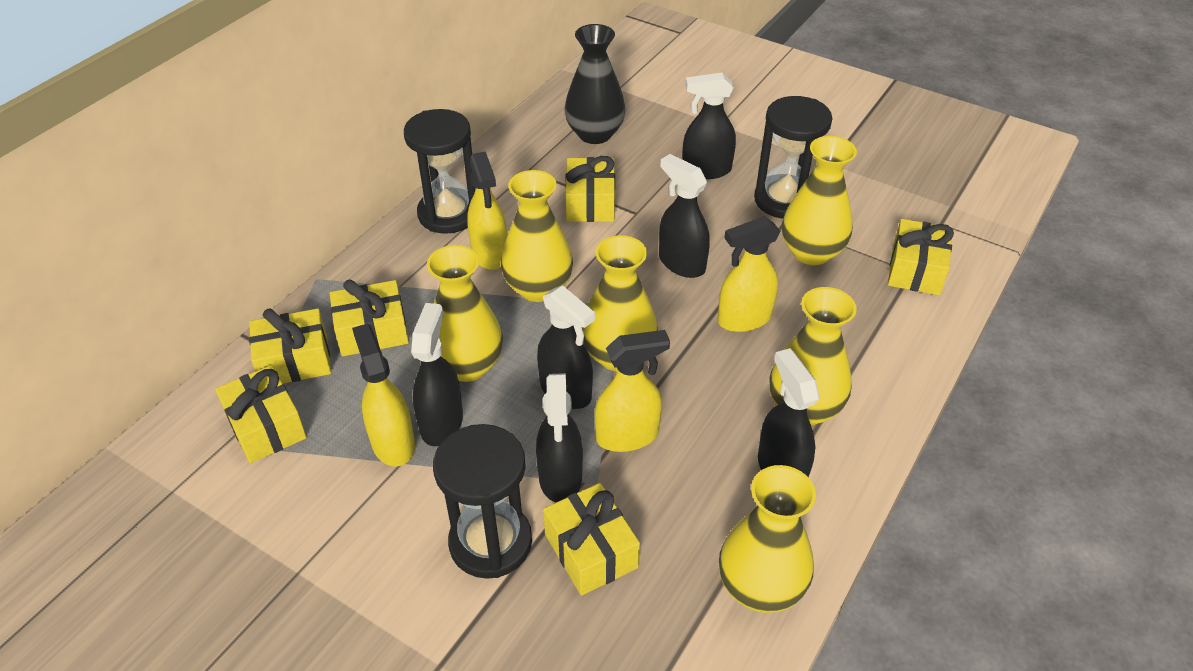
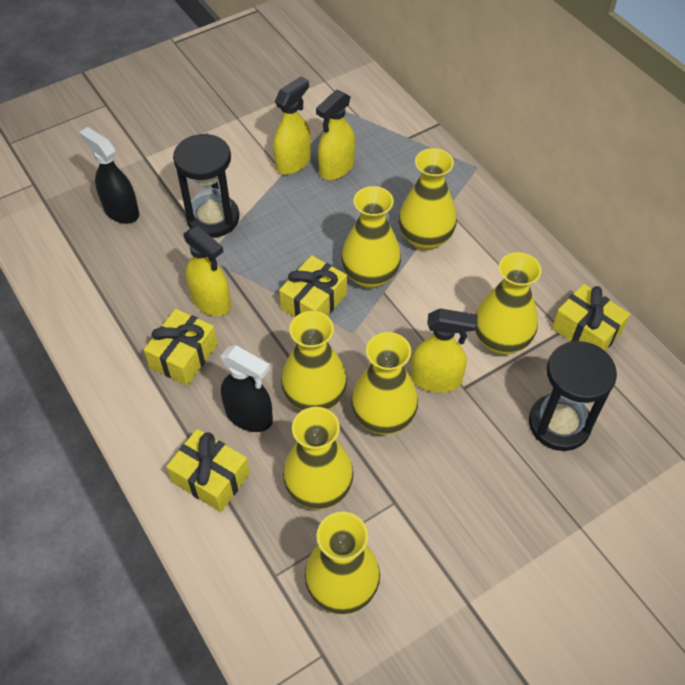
black hourglass: 3 -> 2
black spray bottle: 6 -> 2
black vase: 1 -> 0
yellow gift: 6 -> 4
yellow vase: 6 -> 7

